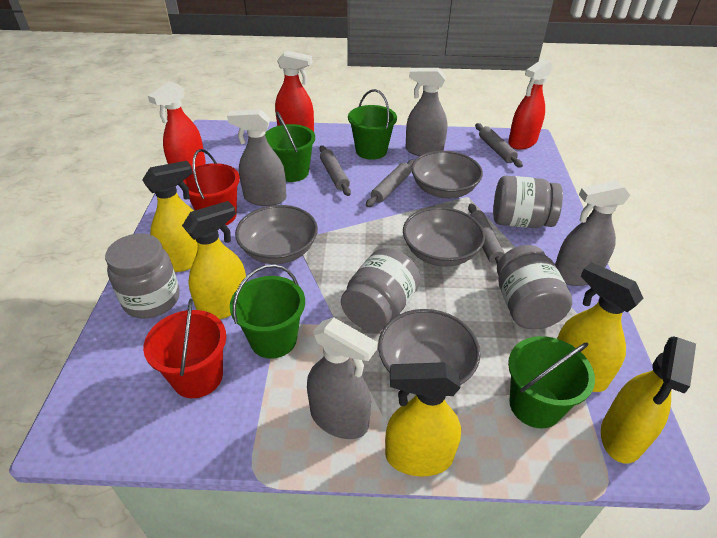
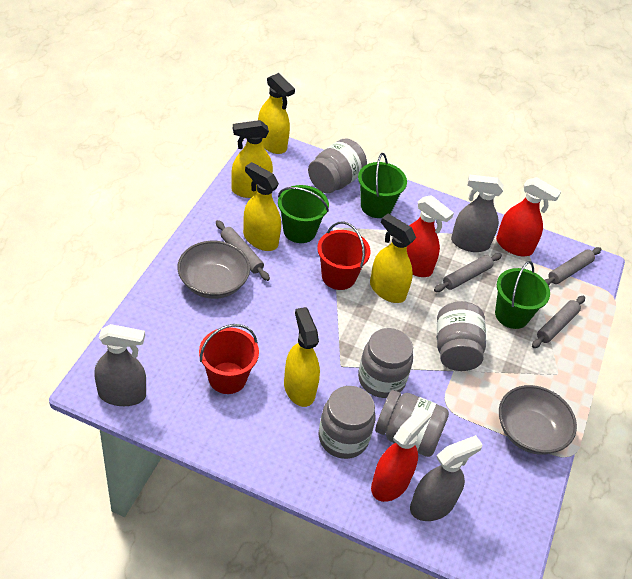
green bucket: 4 -> 3
grey bowl: 4 -> 2
grey jar: 4 -> 5
grey spray bottle: 4 -> 3

